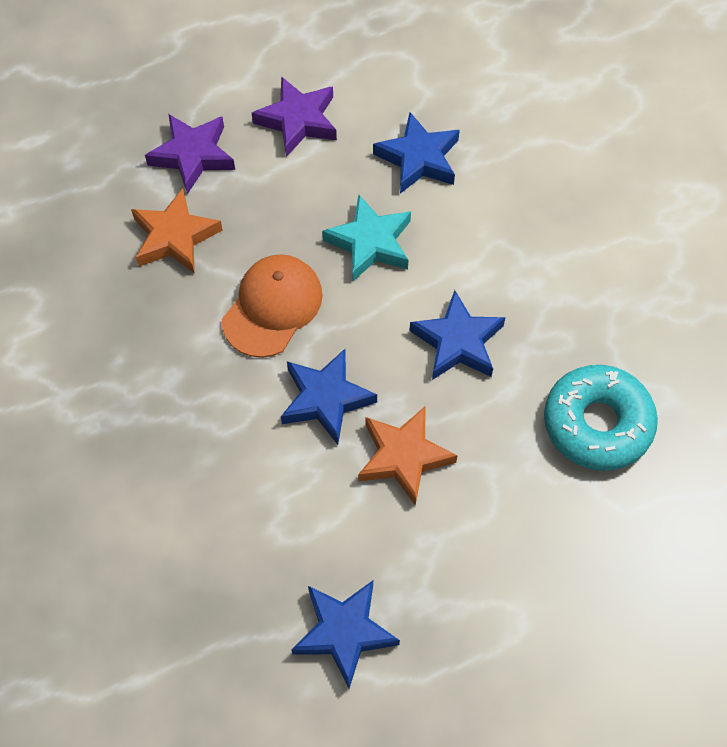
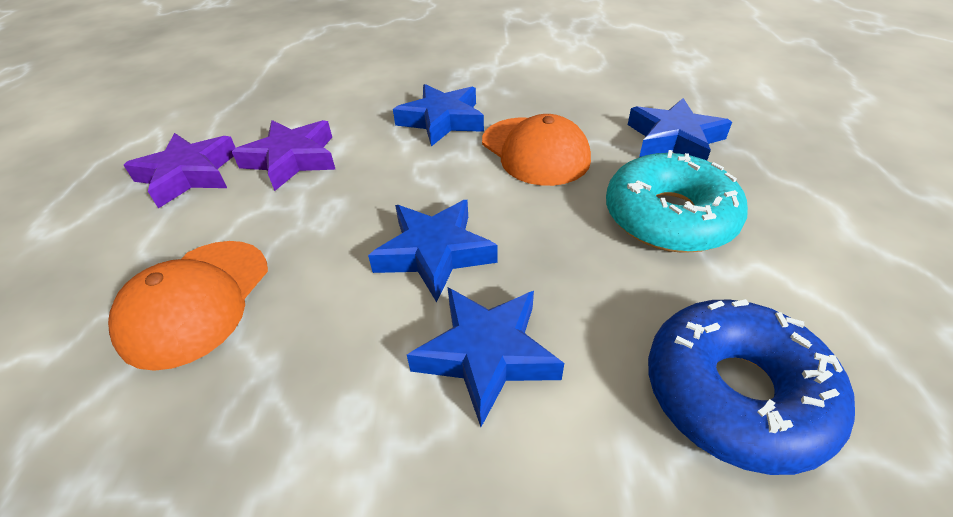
blue donut: 0 -> 1
orange cap: 1 -> 2
orange star: 2 -> 0
turquoise star: 1 -> 0

